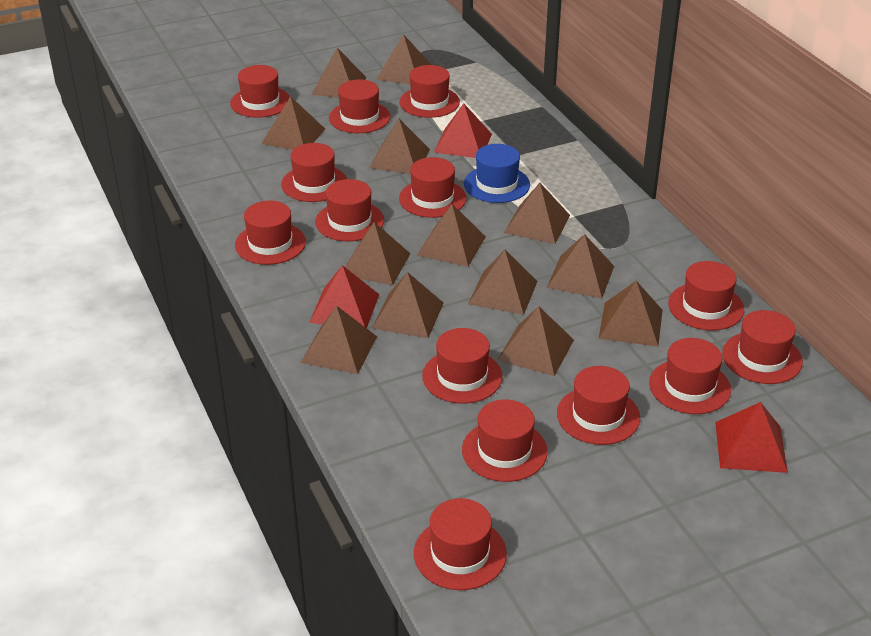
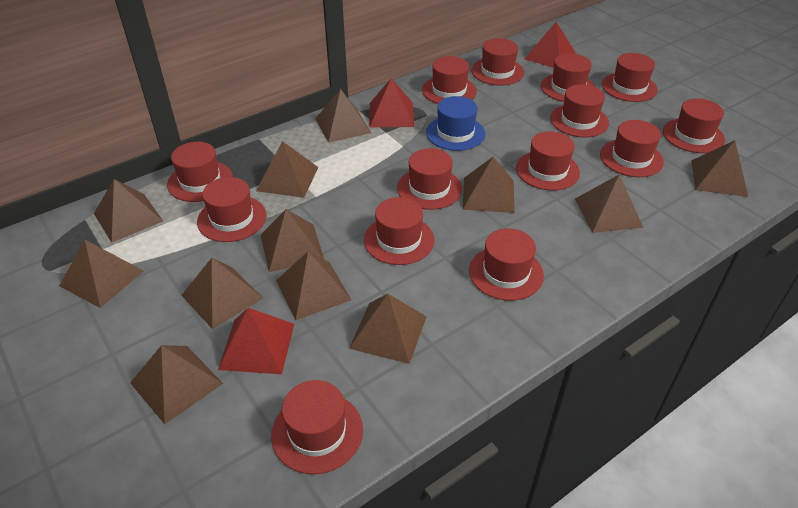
brown pyramid: 13 -> 12

